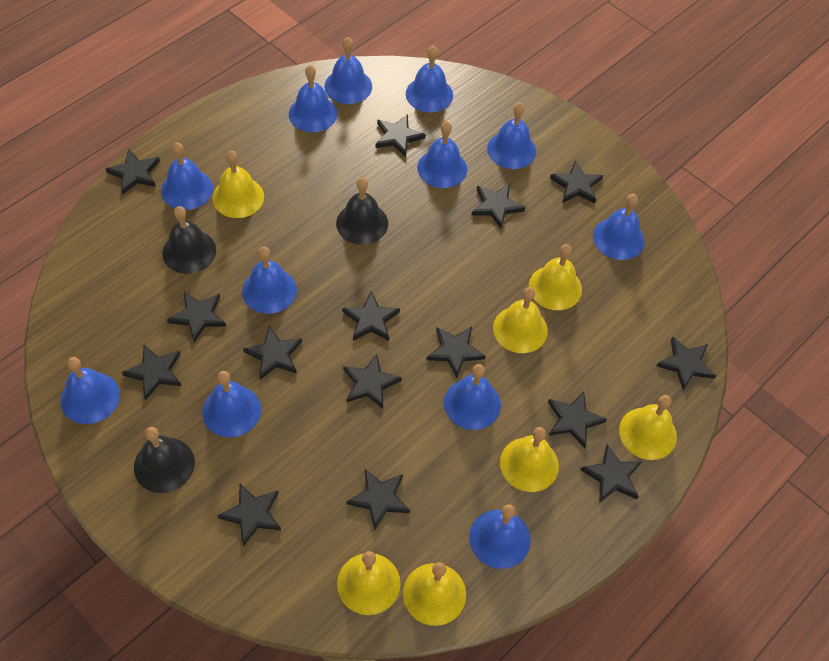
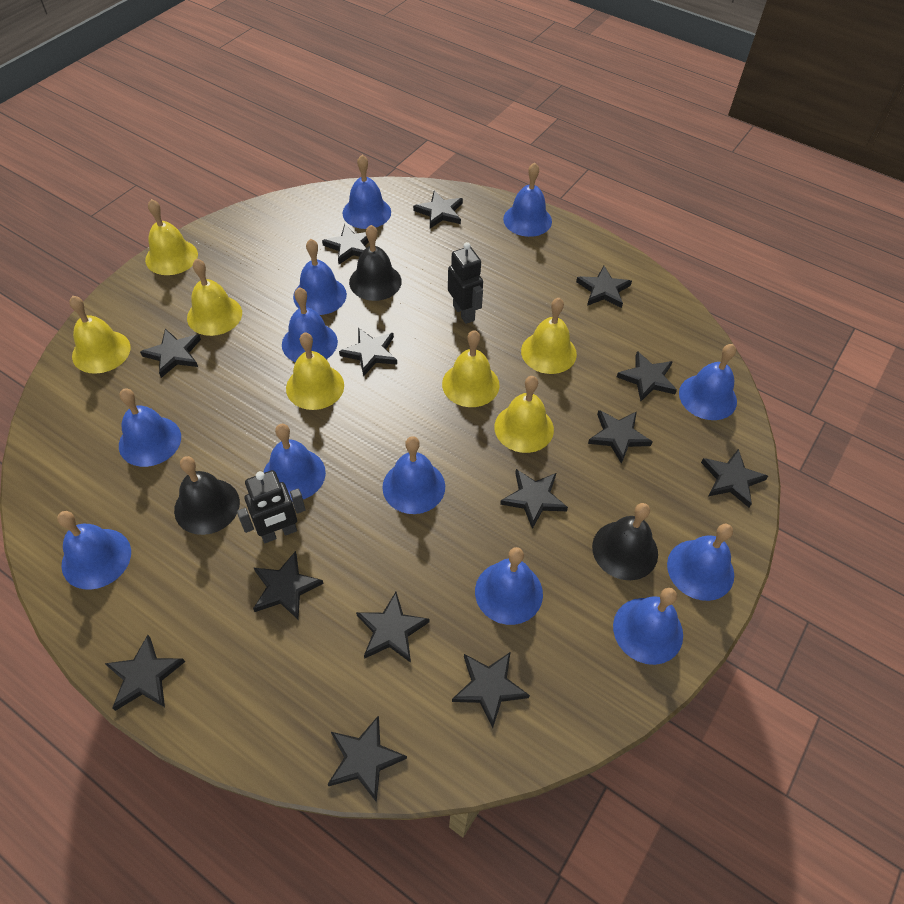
black robot: 0 -> 2
black star: 15 -> 14

